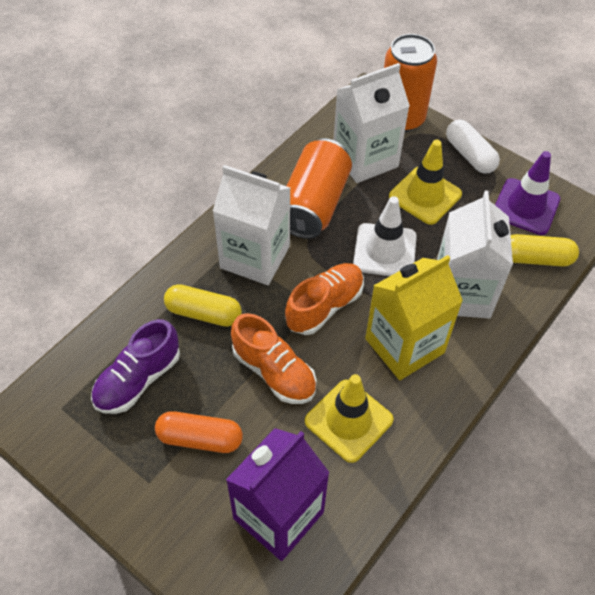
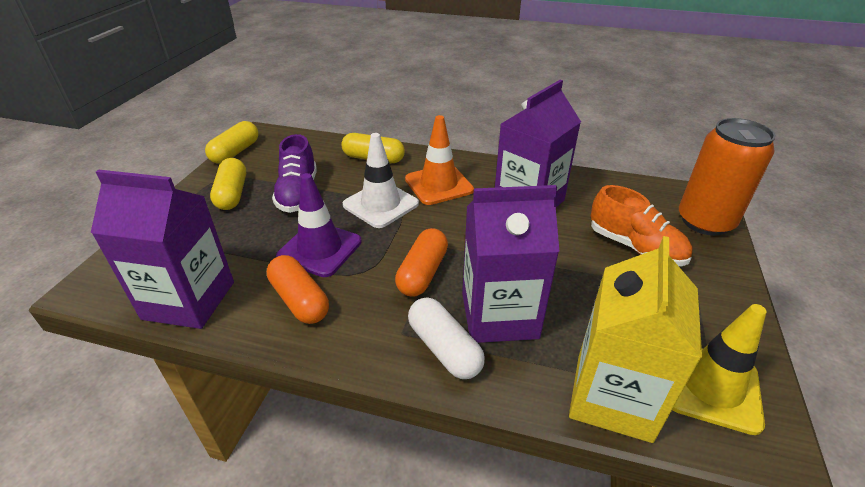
orange can: 2 -> 1
orange capsule: 1 -> 2
orange shoe: 2 -> 1
orange traffic cone: 0 -> 1
purple carton: 1 -> 3
white carton: 3 -> 0
yellow capsule: 2 -> 3
yellow traffic cone: 2 -> 1

